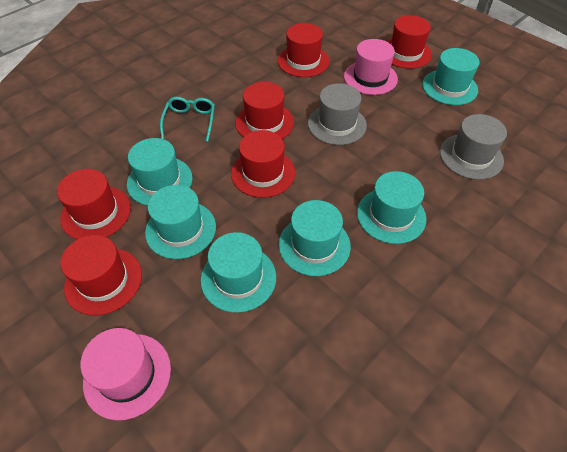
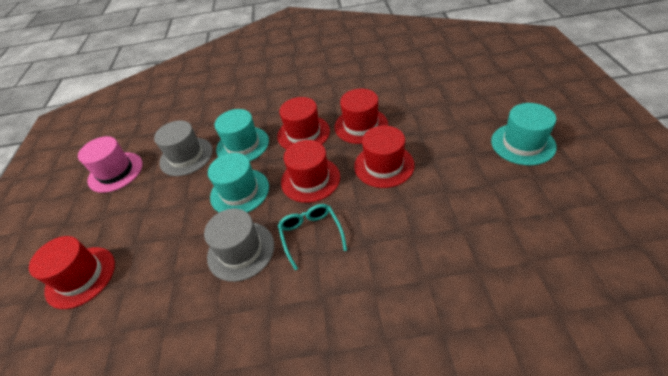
pink hat: 2 -> 1
red hat: 6 -> 5
turquoise hat: 6 -> 3

